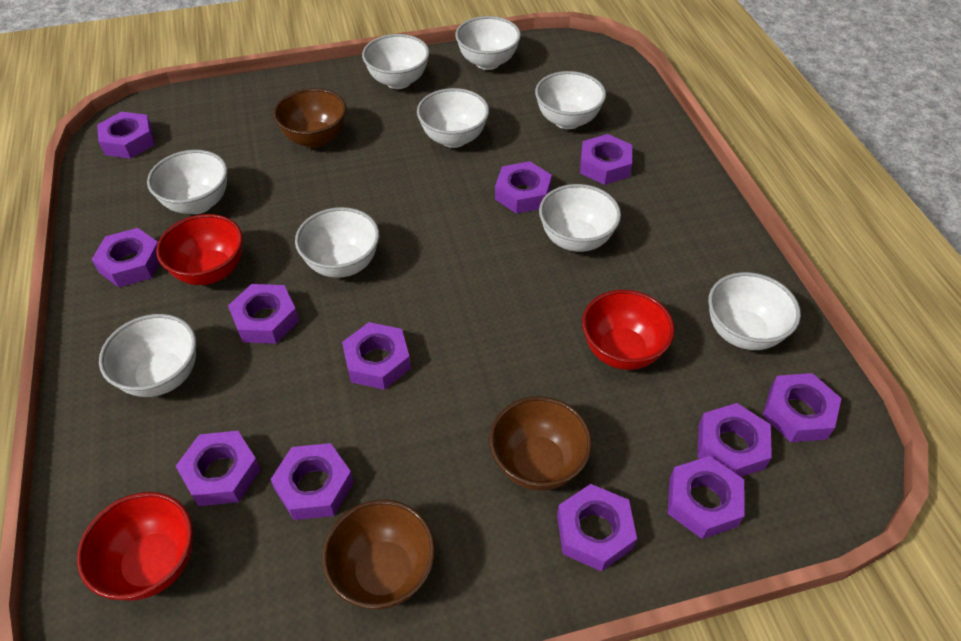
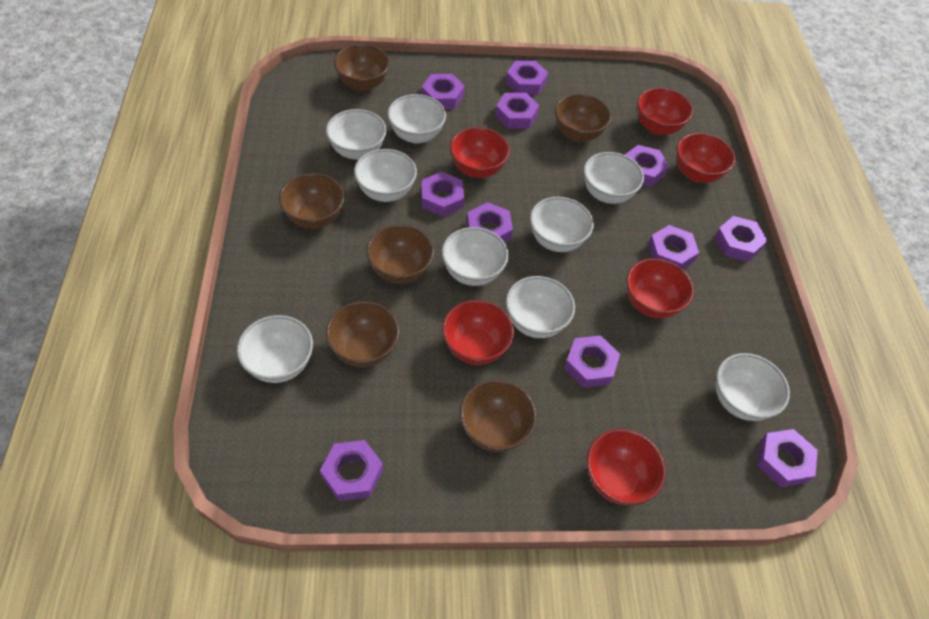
brown bowl: 3 -> 6
purple nut: 12 -> 11
red bowl: 3 -> 6

